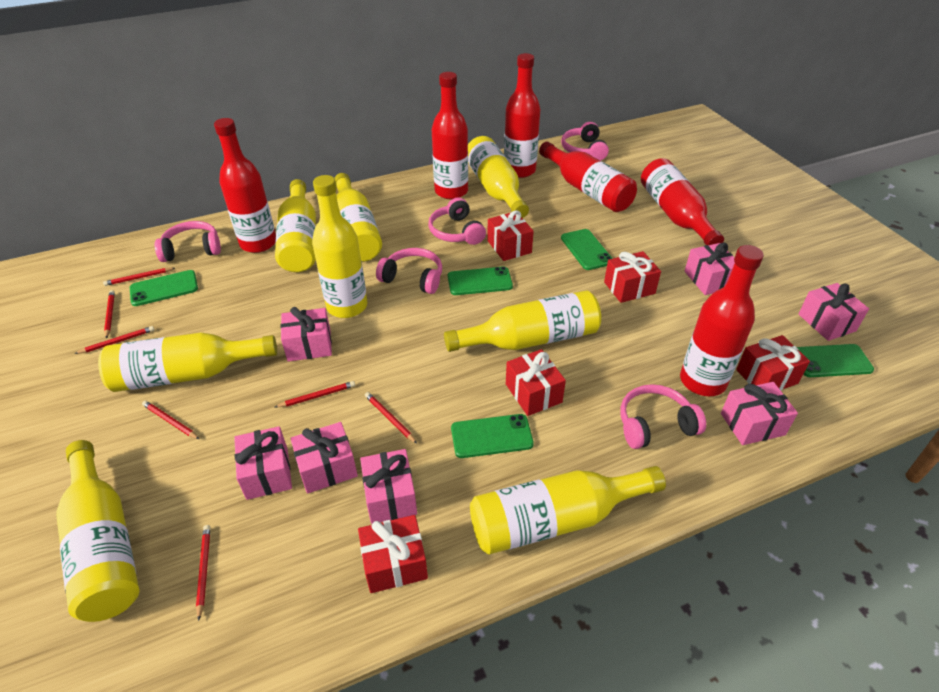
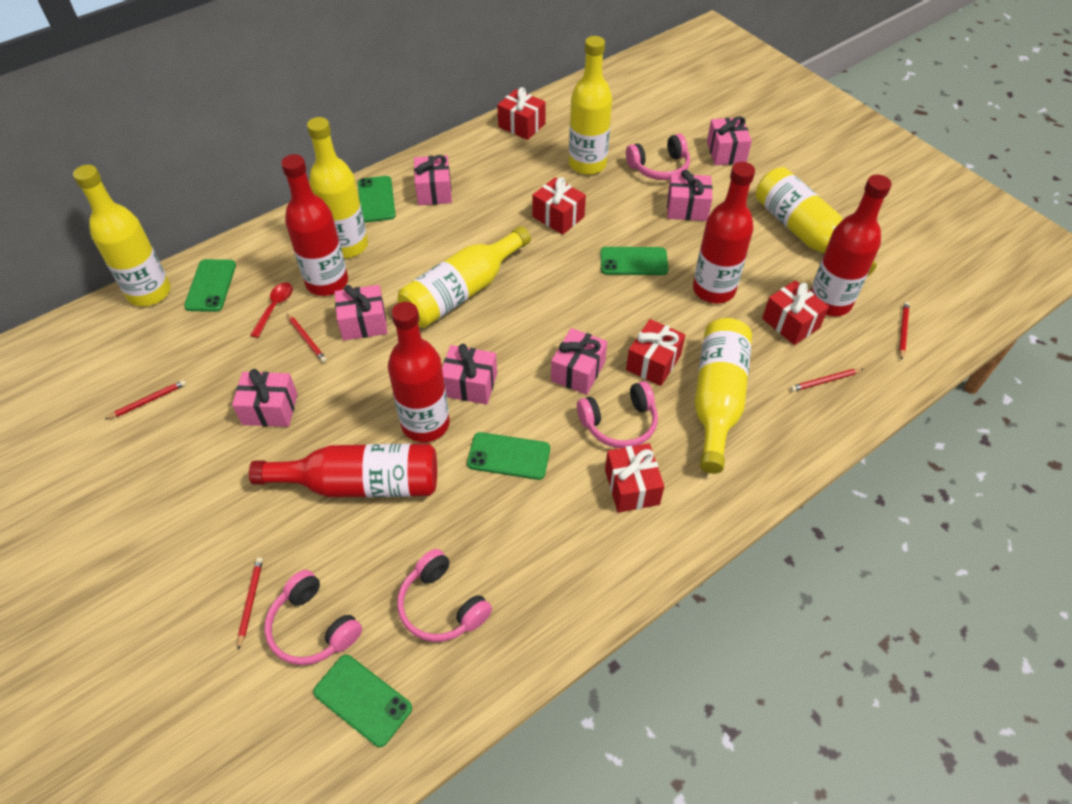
pink headphones: 5 -> 4
red bottle: 6 -> 5
red pencil: 7 -> 5
red spoon: 0 -> 1
yellow bottle: 8 -> 6

